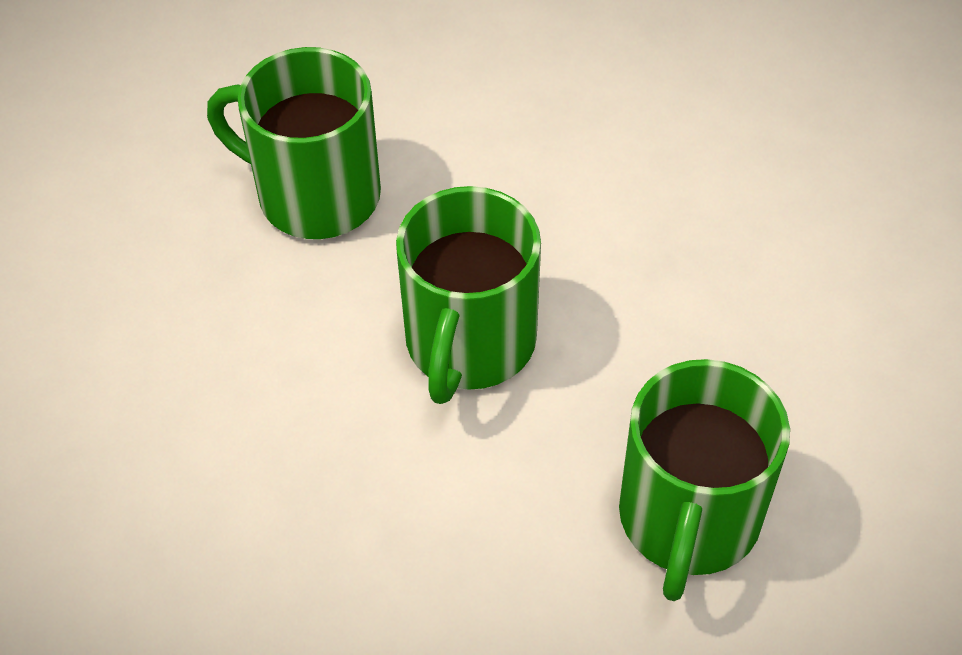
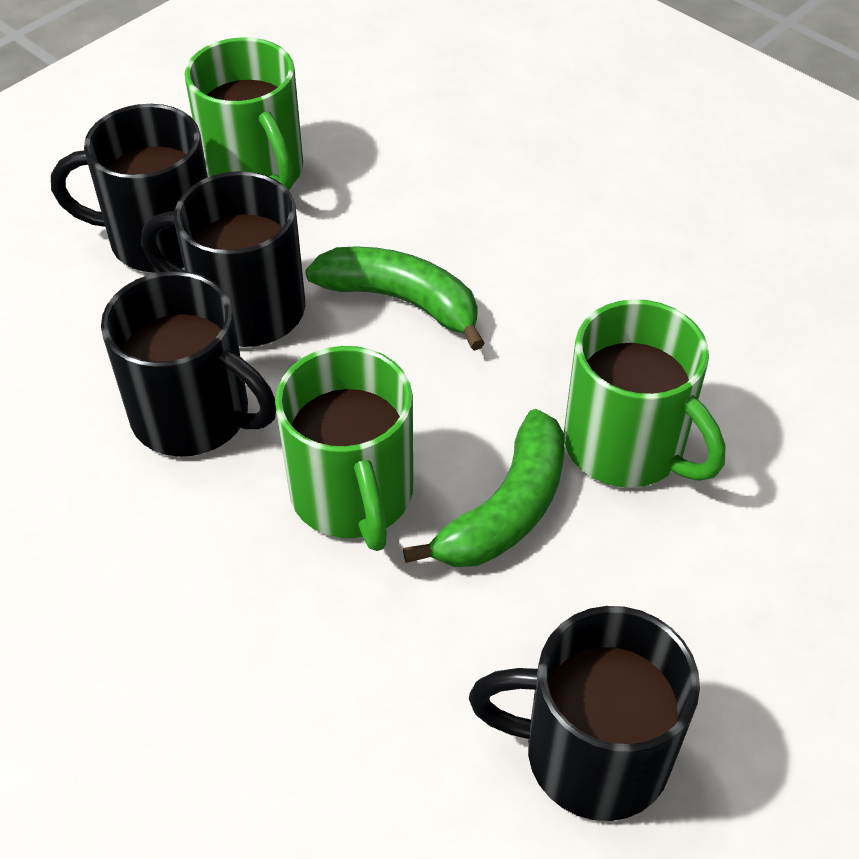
black mug: 0 -> 4
green banana: 0 -> 2

